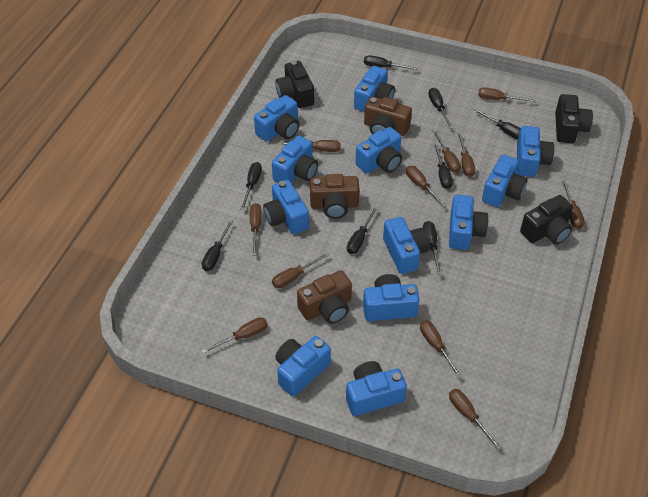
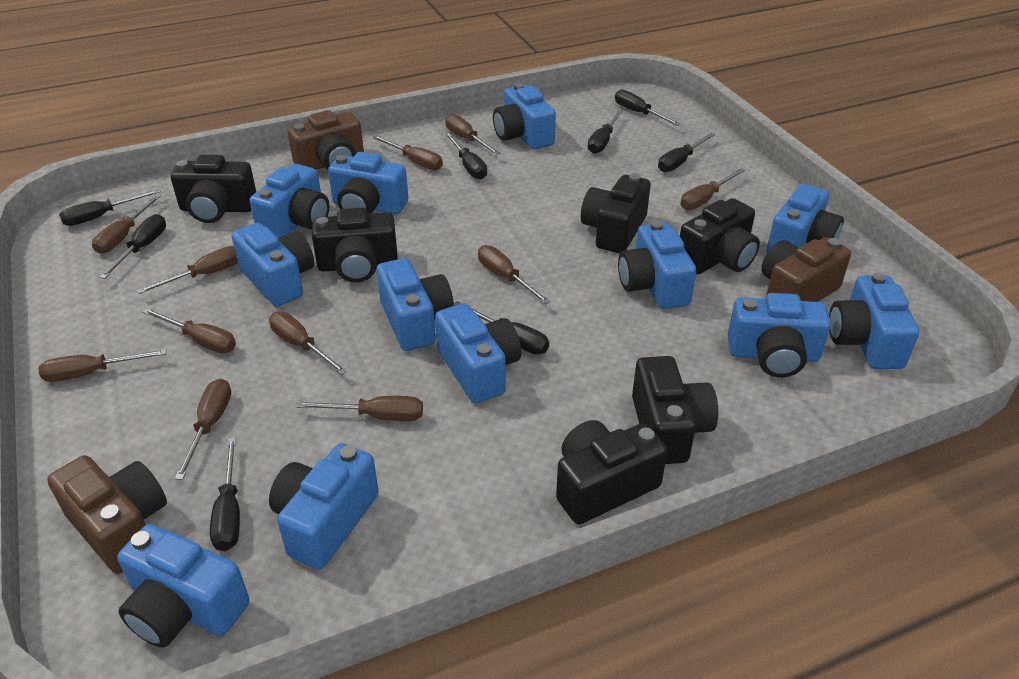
black camera: 3 -> 6

